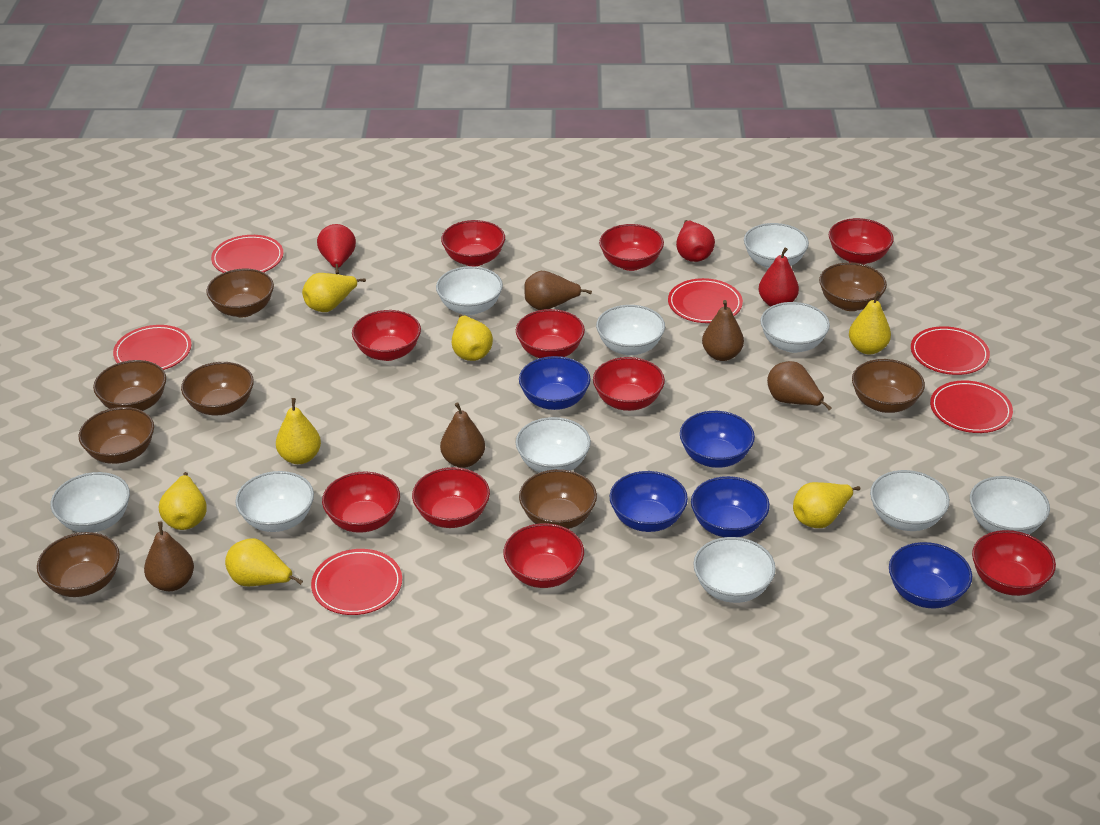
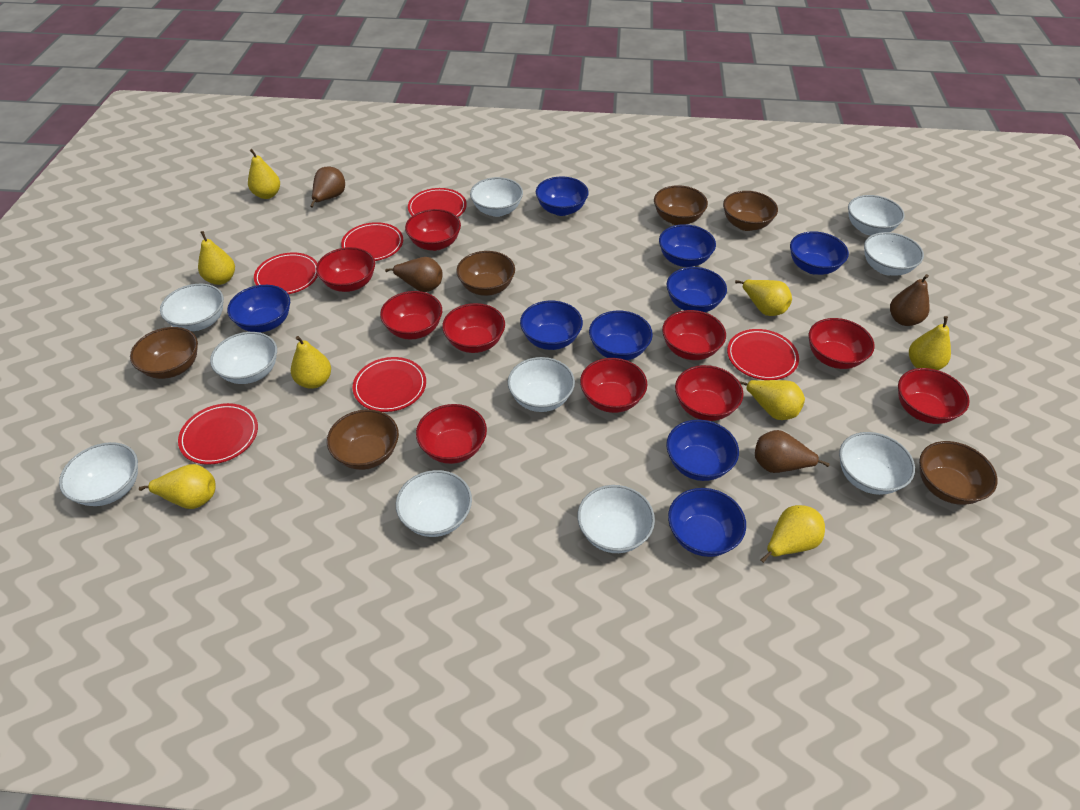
blue bowl: 5 -> 9
brown bowl: 8 -> 6
brown pear: 5 -> 4
red pear: 3 -> 0
yellow pear: 7 -> 8

